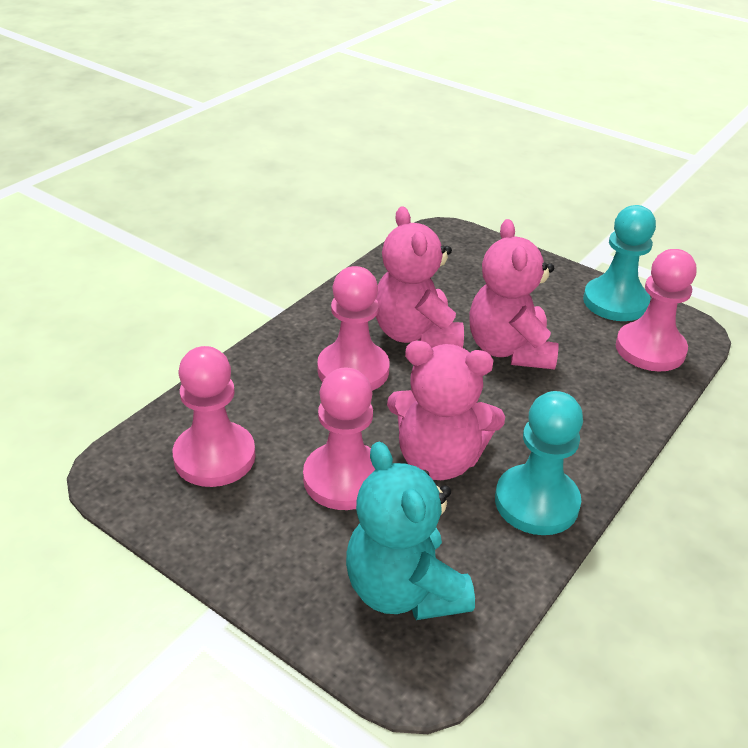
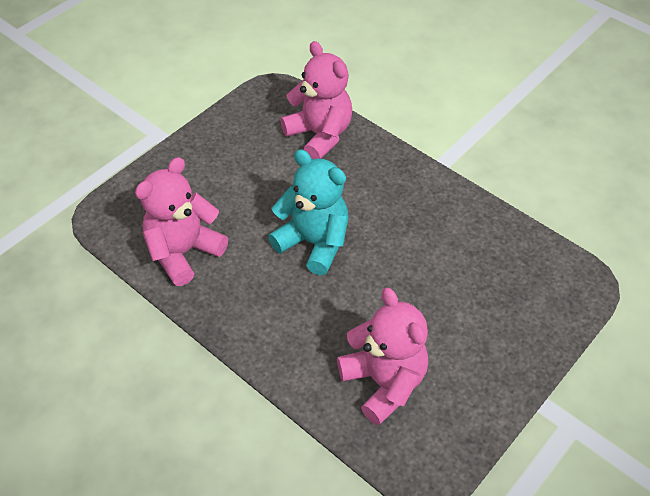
pink pawn: 4 -> 0
turquoise pawn: 2 -> 0

